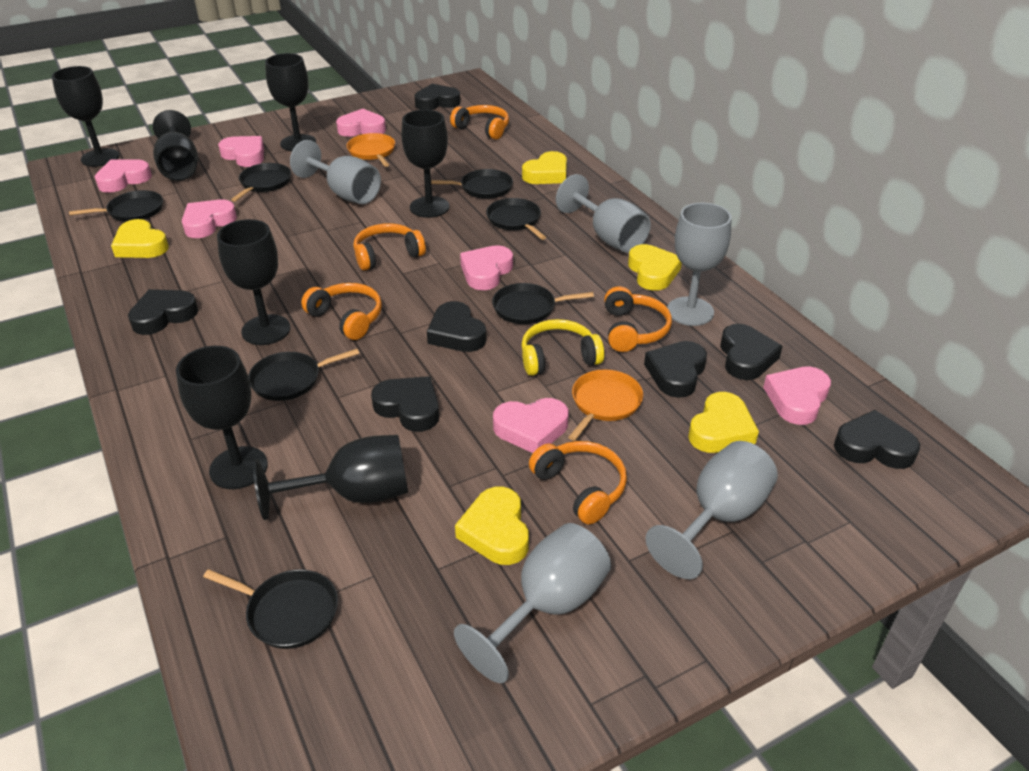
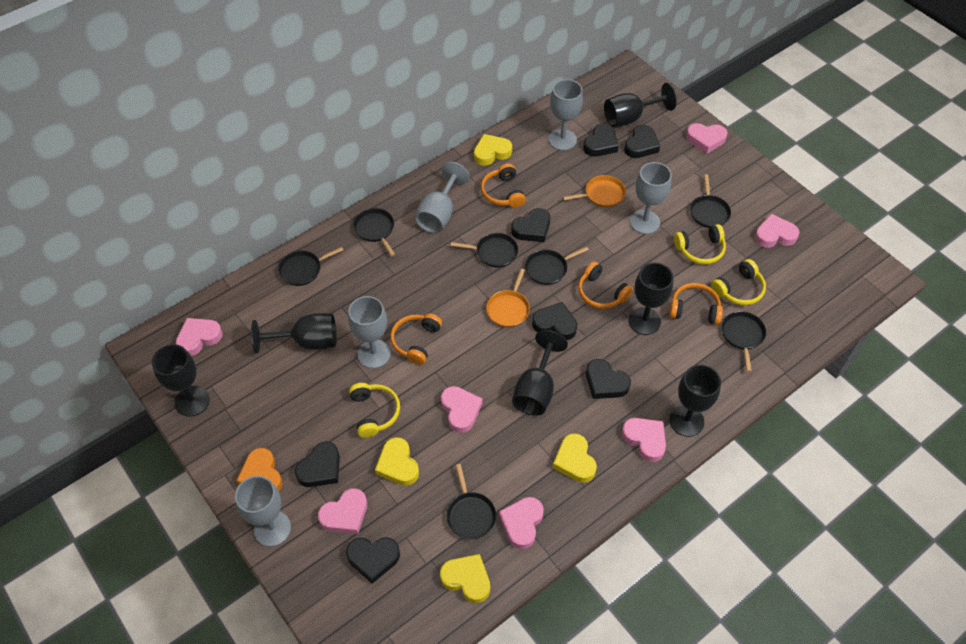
black goblet: 7 -> 6
orange headphones: 5 -> 4
orange heart: 0 -> 1
yellow headphones: 1 -> 3
yellow heart: 5 -> 4

